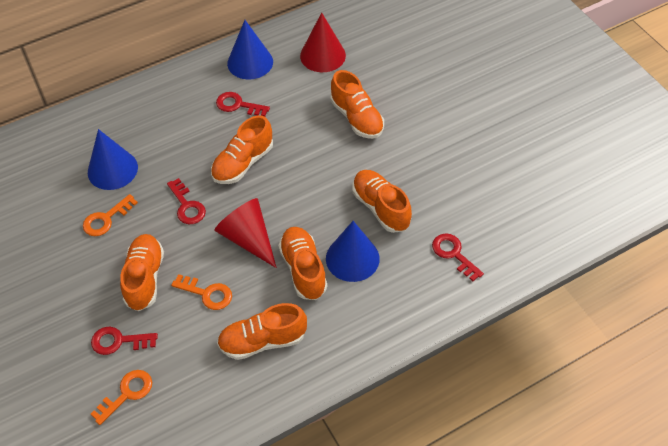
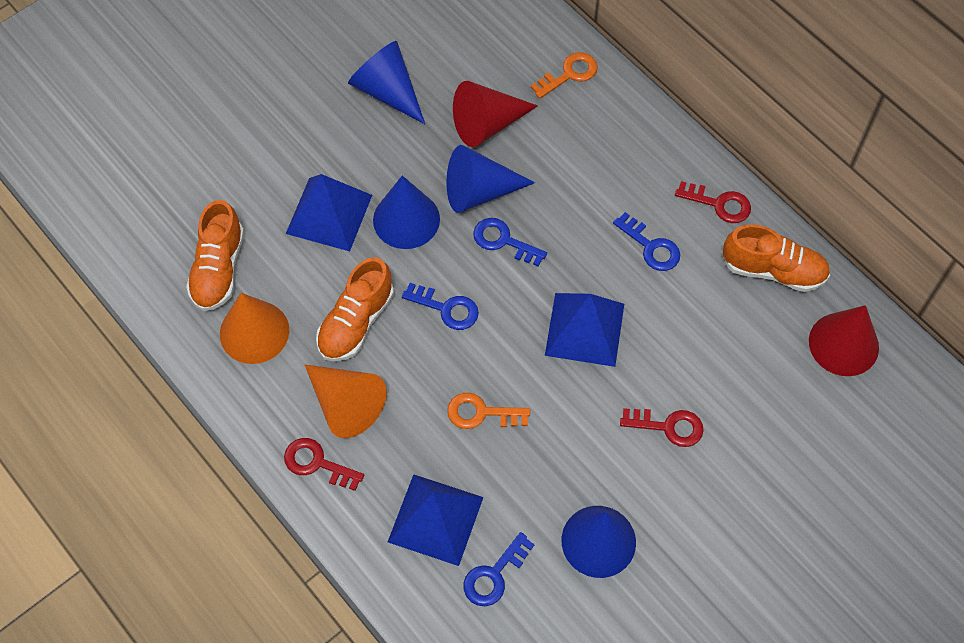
blue cone: 3 -> 4
blue key: 0 -> 4
blue pyramid: 0 -> 3
orange cone: 0 -> 2
orange key: 3 -> 2
orange shoe: 6 -> 3
red key: 4 -> 3

